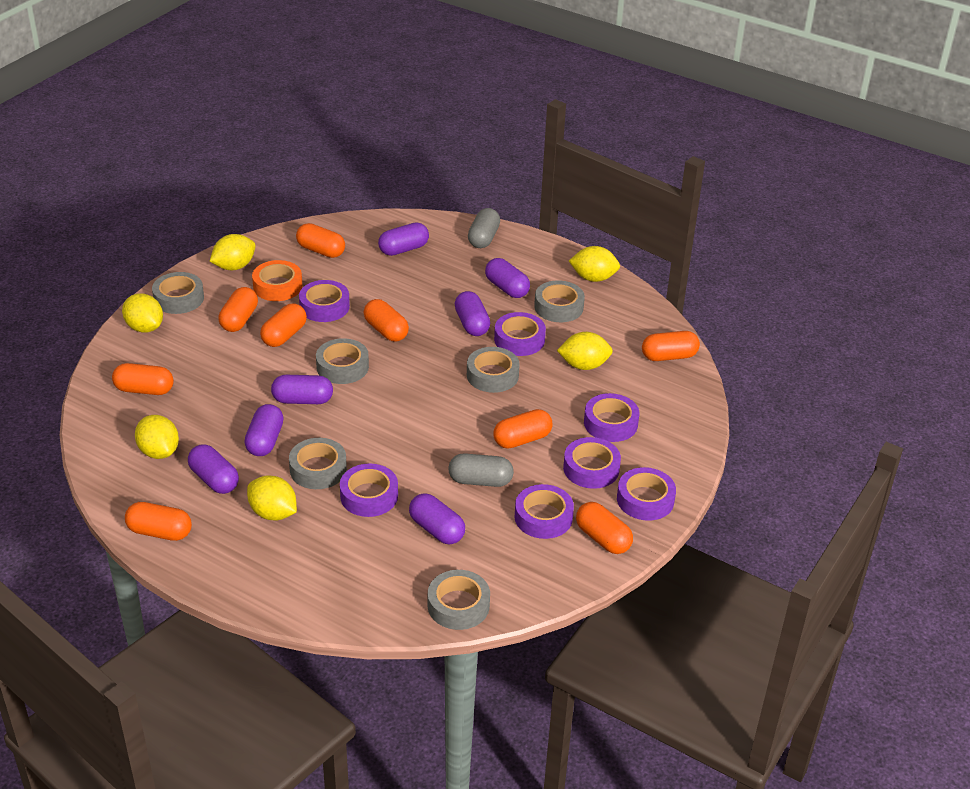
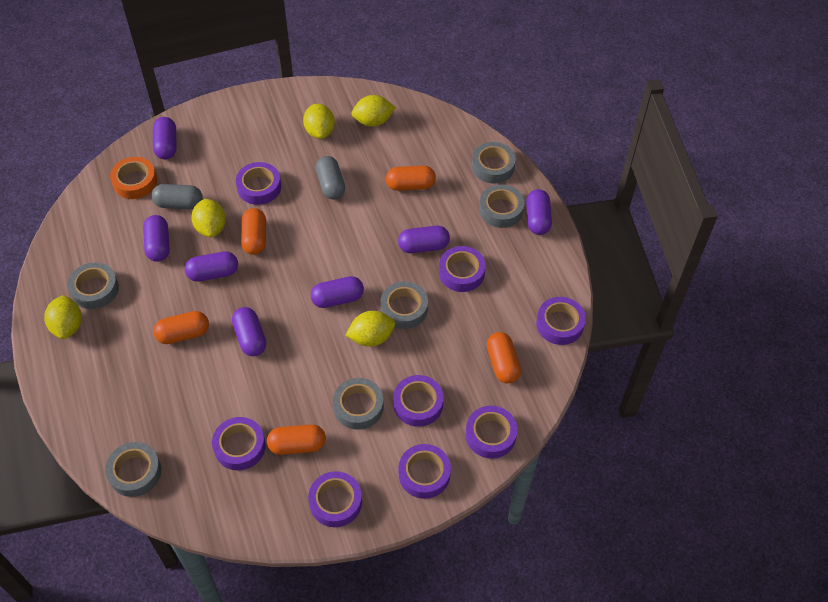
orange capsule: 9 -> 5
purple tape: 7 -> 8
yellow lemon: 6 -> 5

